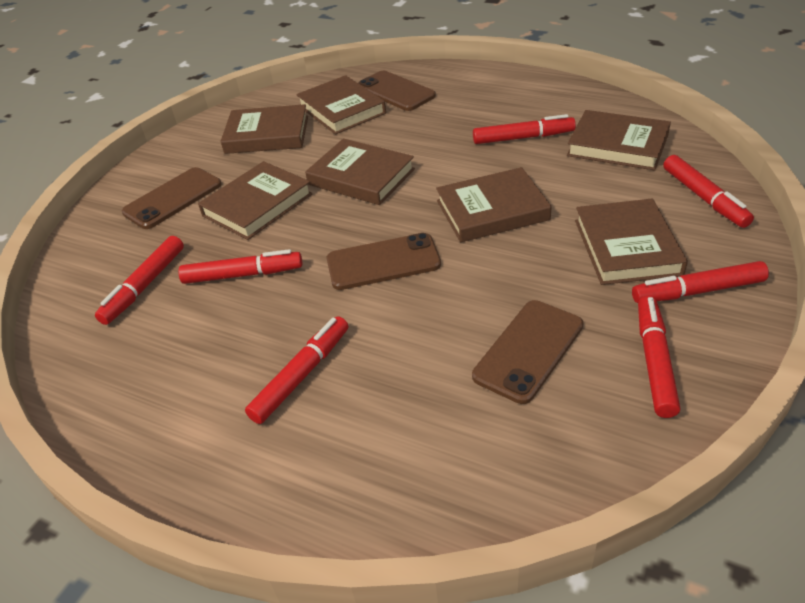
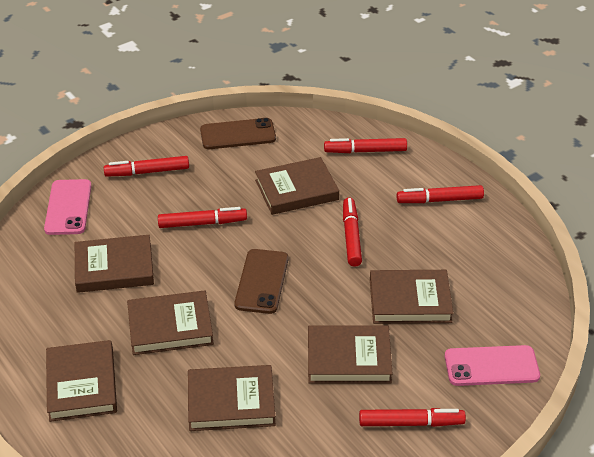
brown phone: 4 -> 2
pink phone: 0 -> 2
red marker: 7 -> 6

